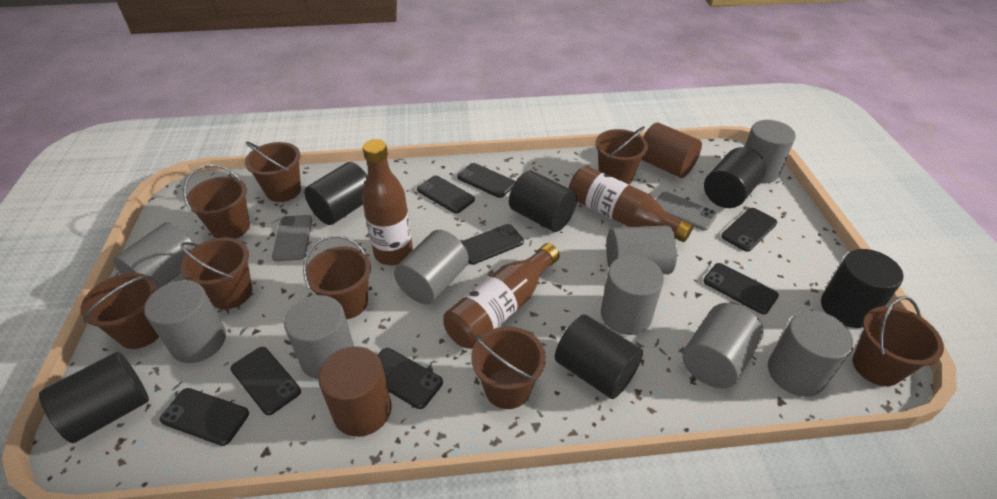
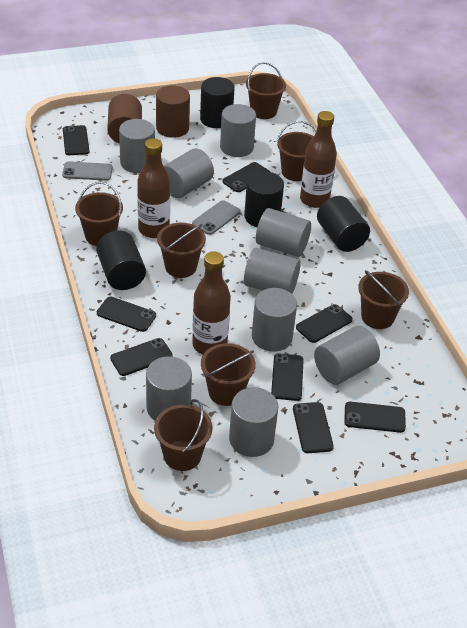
black cylinder: 6 -> 4
brown bucket: 8 -> 7

